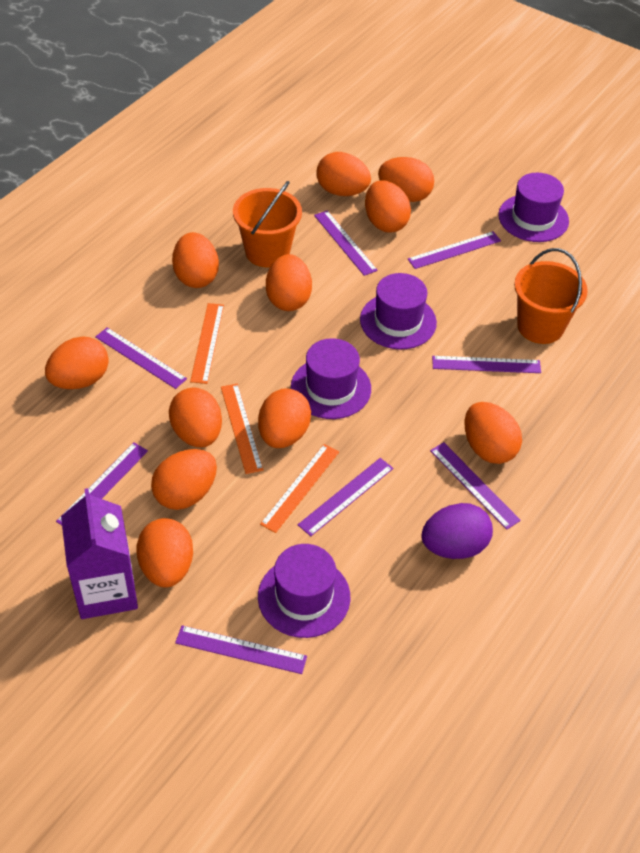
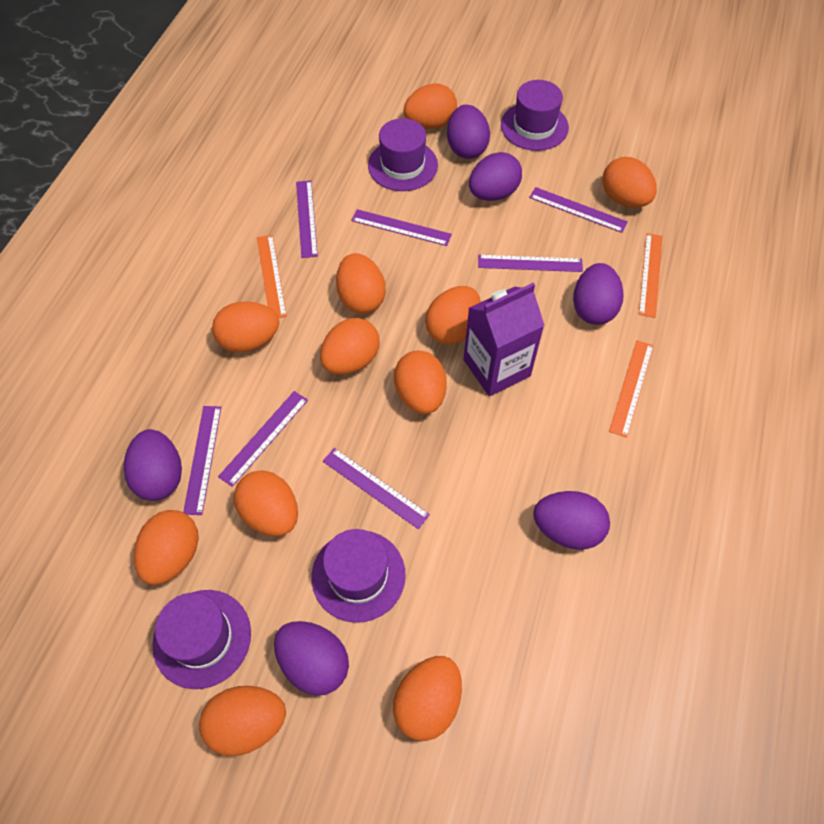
orange bucket: 2 -> 0
purple egg: 1 -> 6
purple ruler: 8 -> 7

